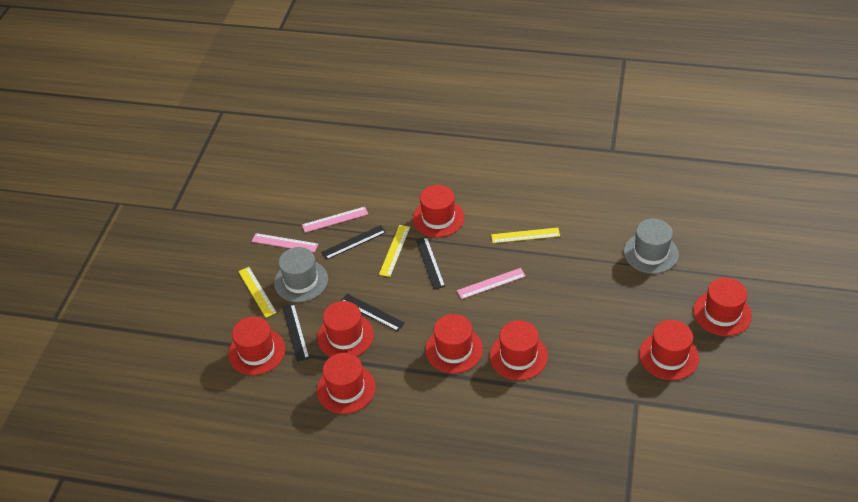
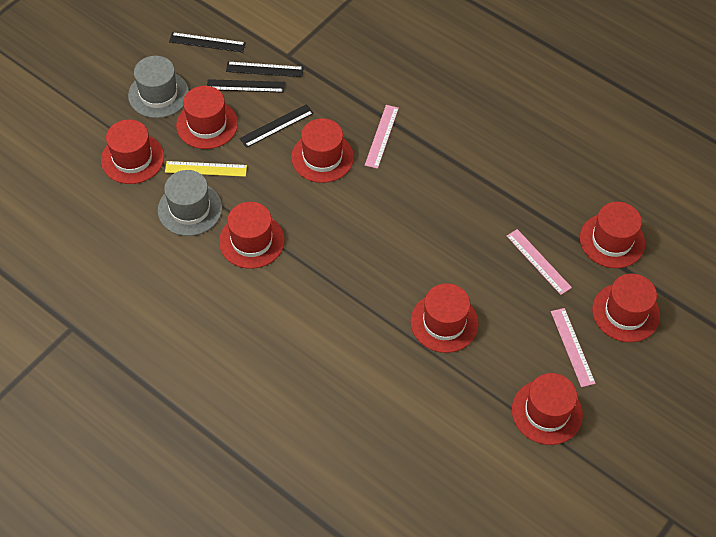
yellow ruler: 3 -> 1

